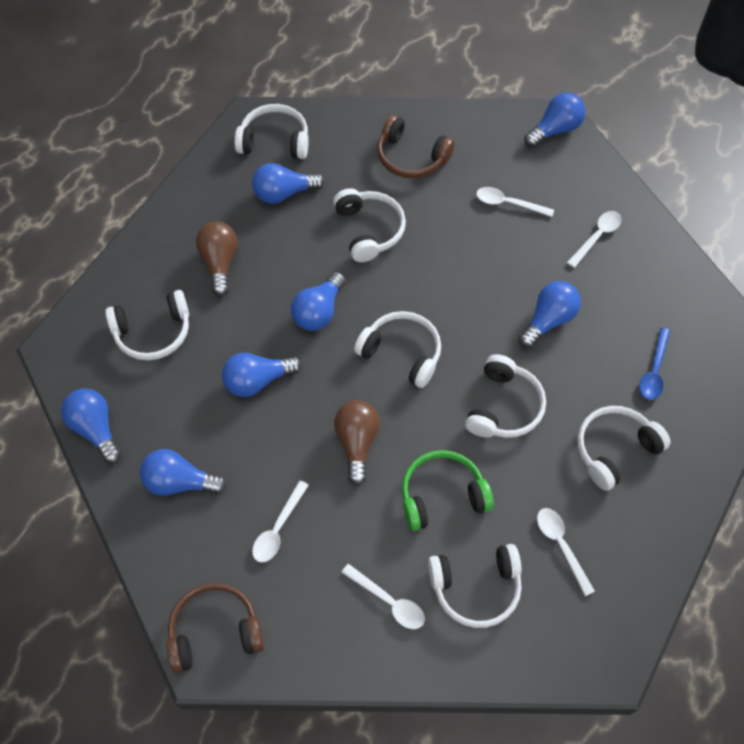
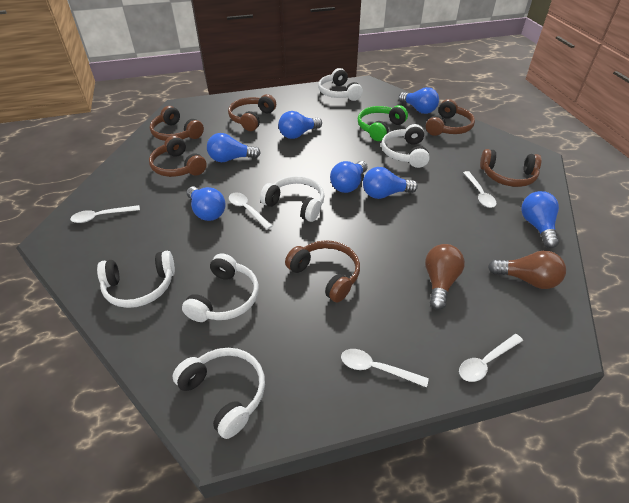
blue spoon: 1 -> 0
brown headphones: 2 -> 6
white headphones: 7 -> 6

